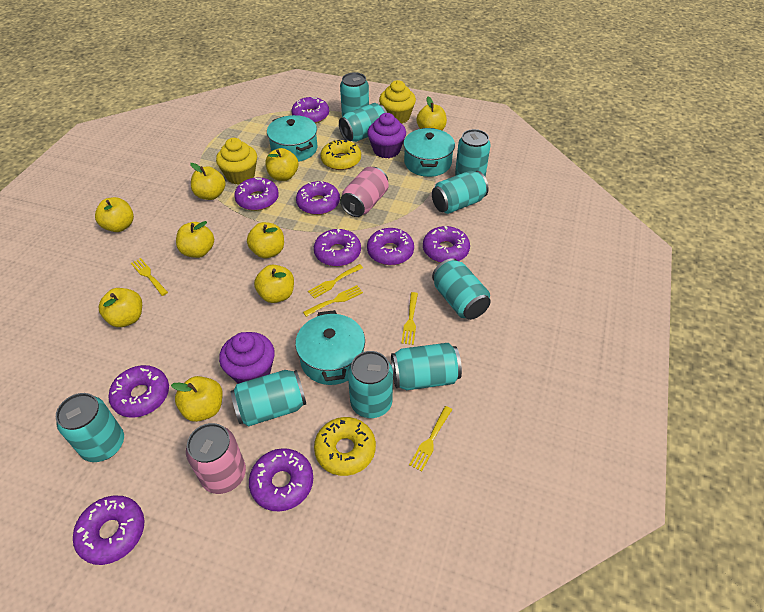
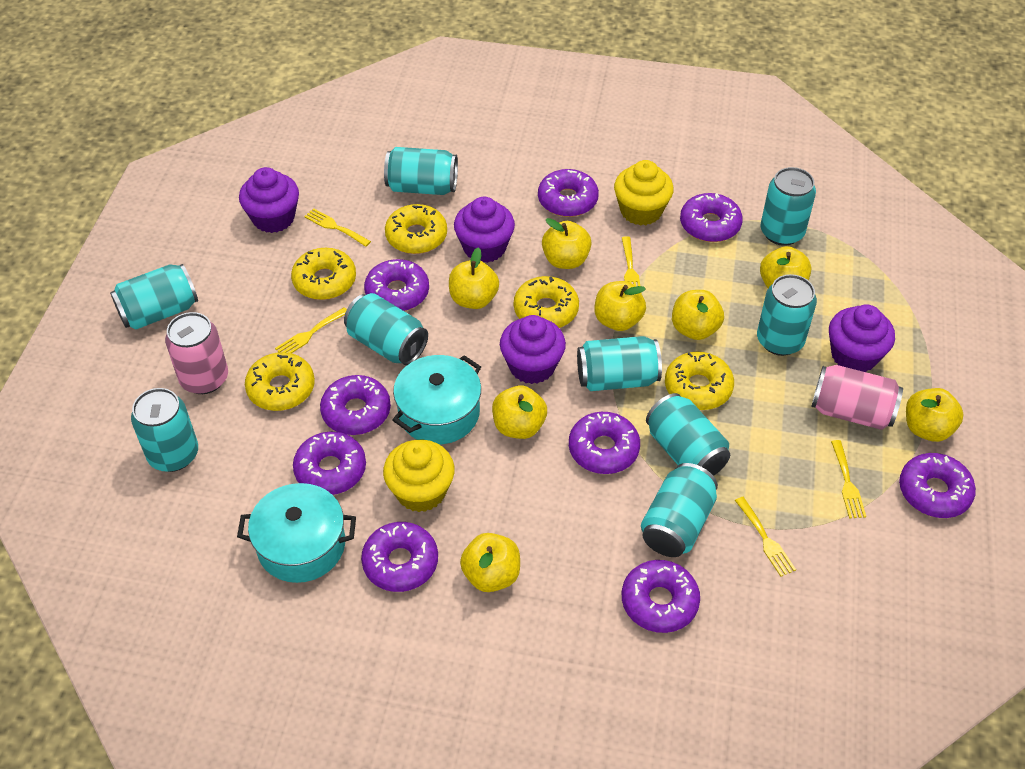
purple cupcake: 2 -> 4
turquoise pot: 3 -> 2
yellow apple: 9 -> 8
yellow donut: 2 -> 5

